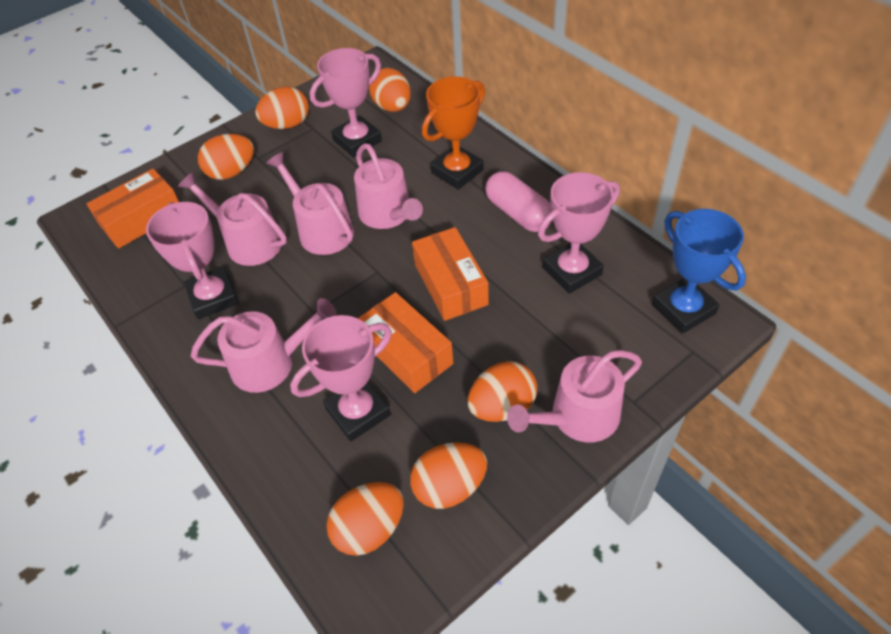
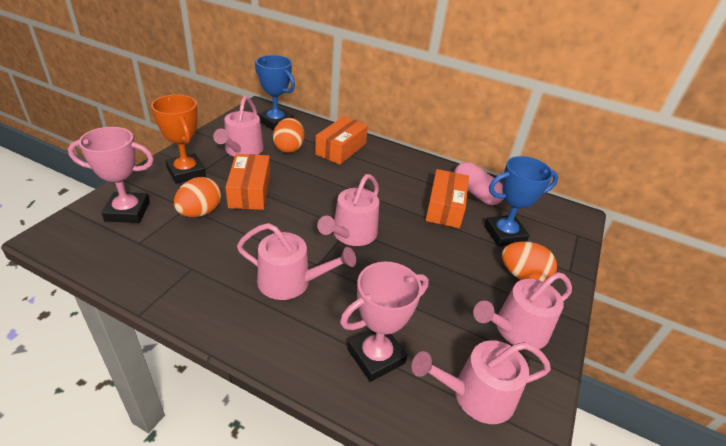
blue trophy: 1 -> 2
orange egg: 6 -> 3
pink trophy: 4 -> 2

